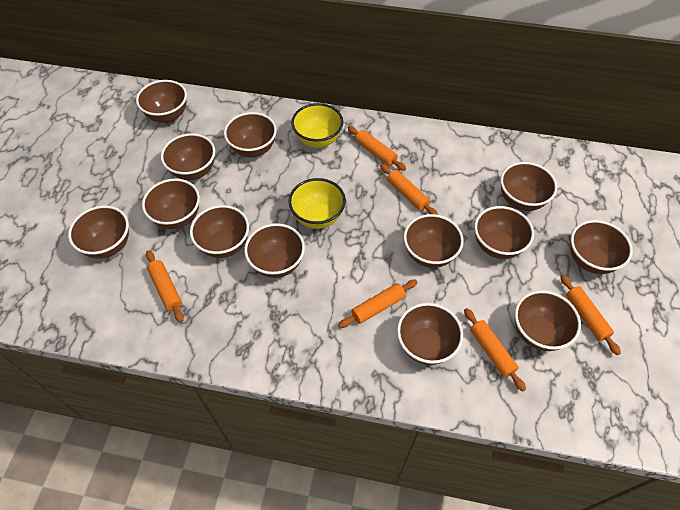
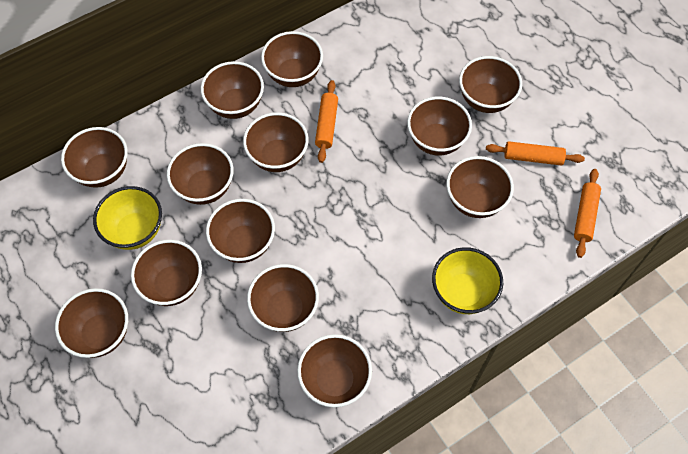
orange rolling pin: 6 -> 3

